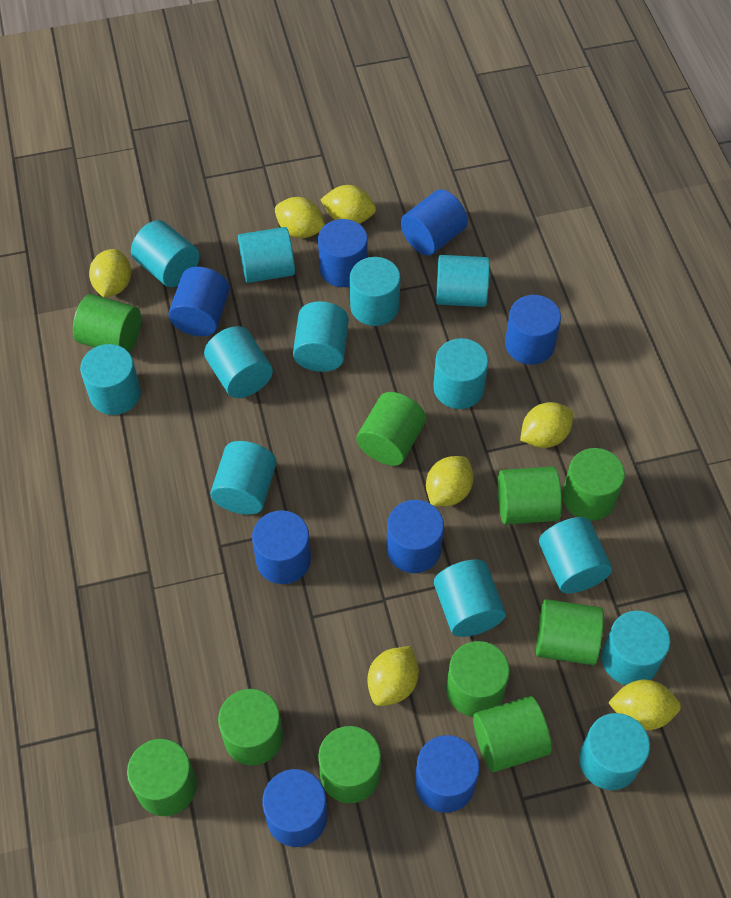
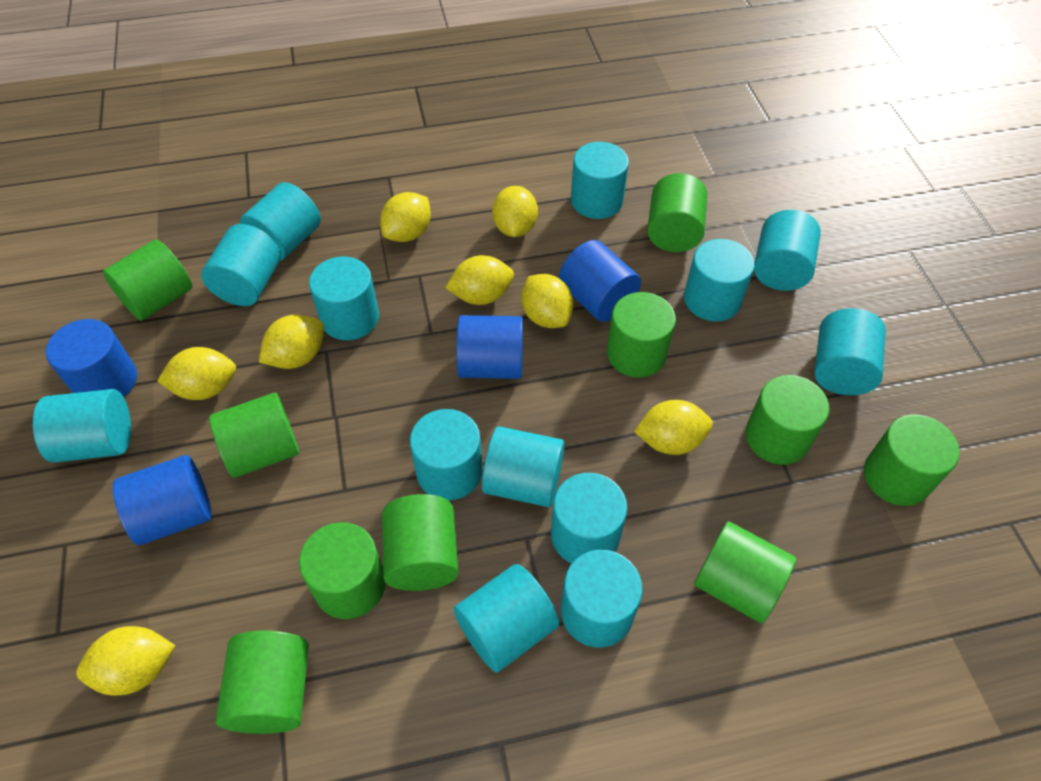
blue cylinder: 8 -> 4
yellow lemon: 7 -> 8

